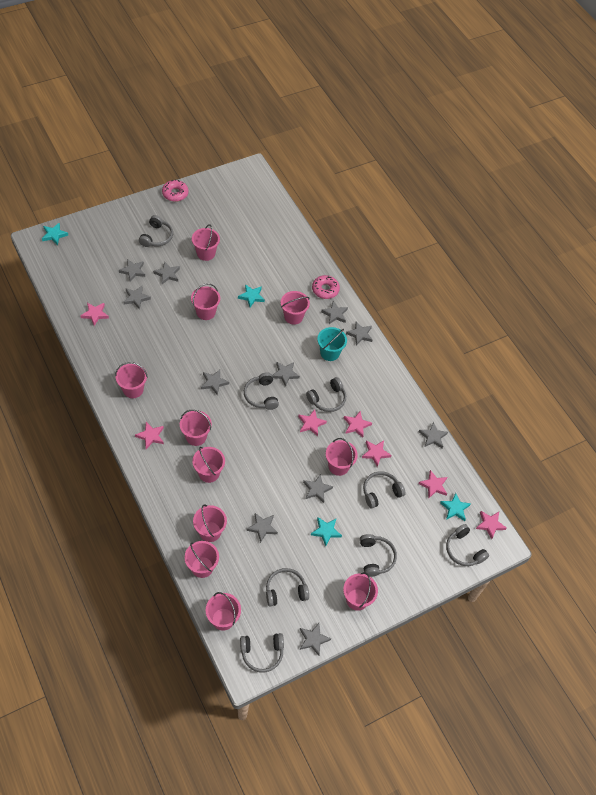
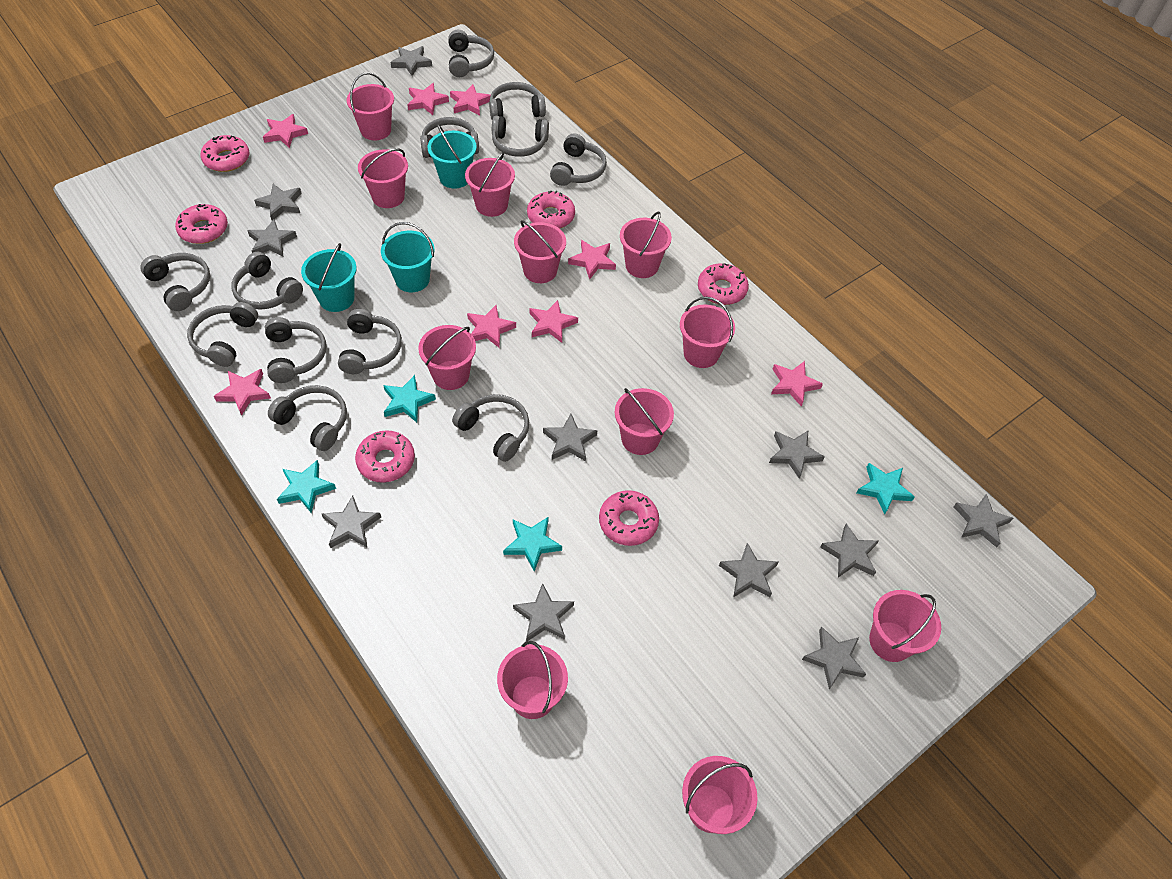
grey headphones: 8 -> 12
pink donut: 2 -> 6
pink star: 7 -> 8
turquoise bucket: 1 -> 3

